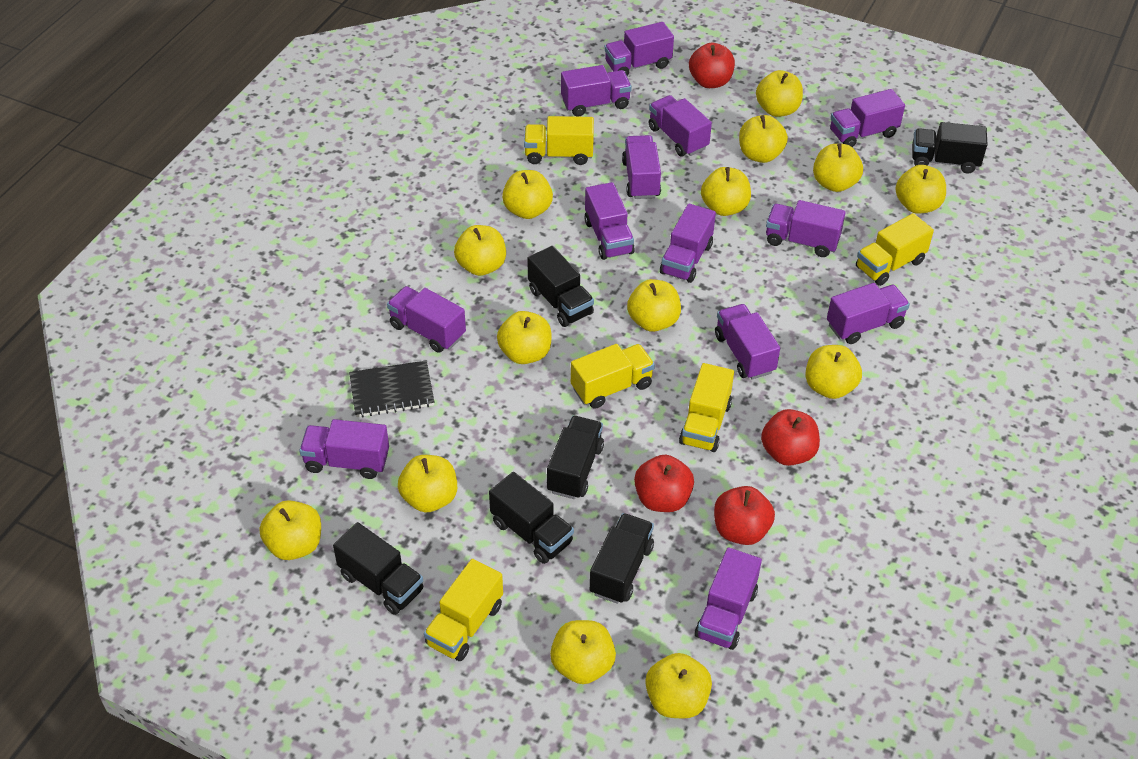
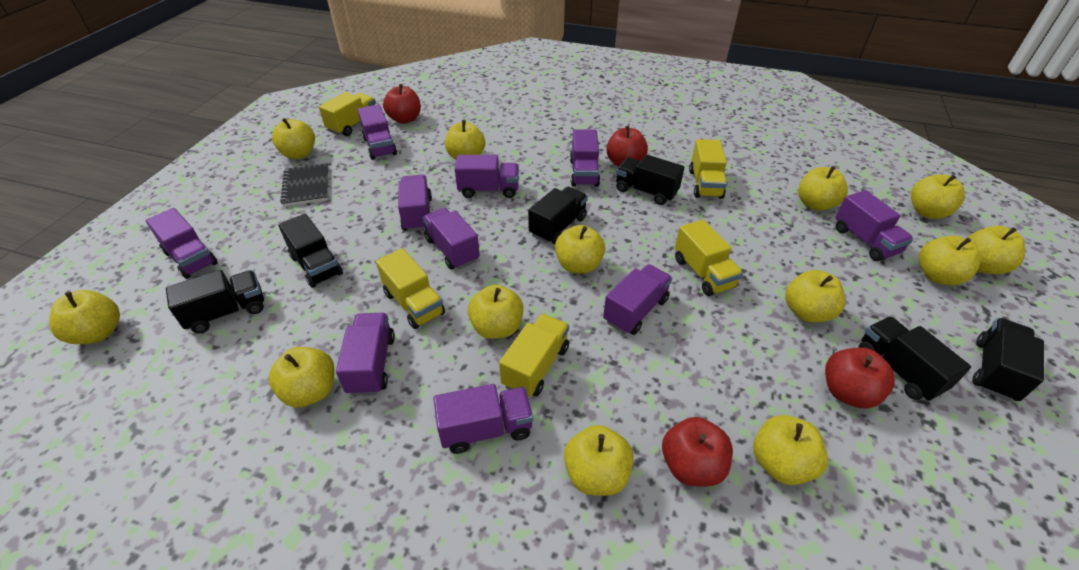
purple truck: 13 -> 10
yellow apple: 14 -> 13

